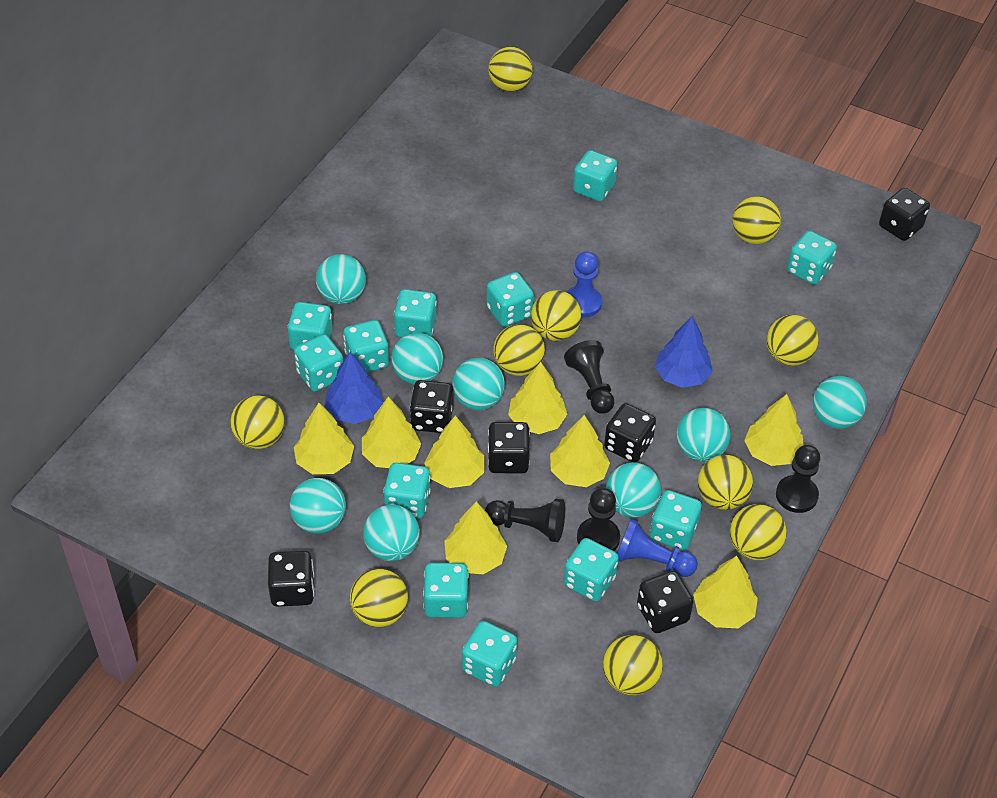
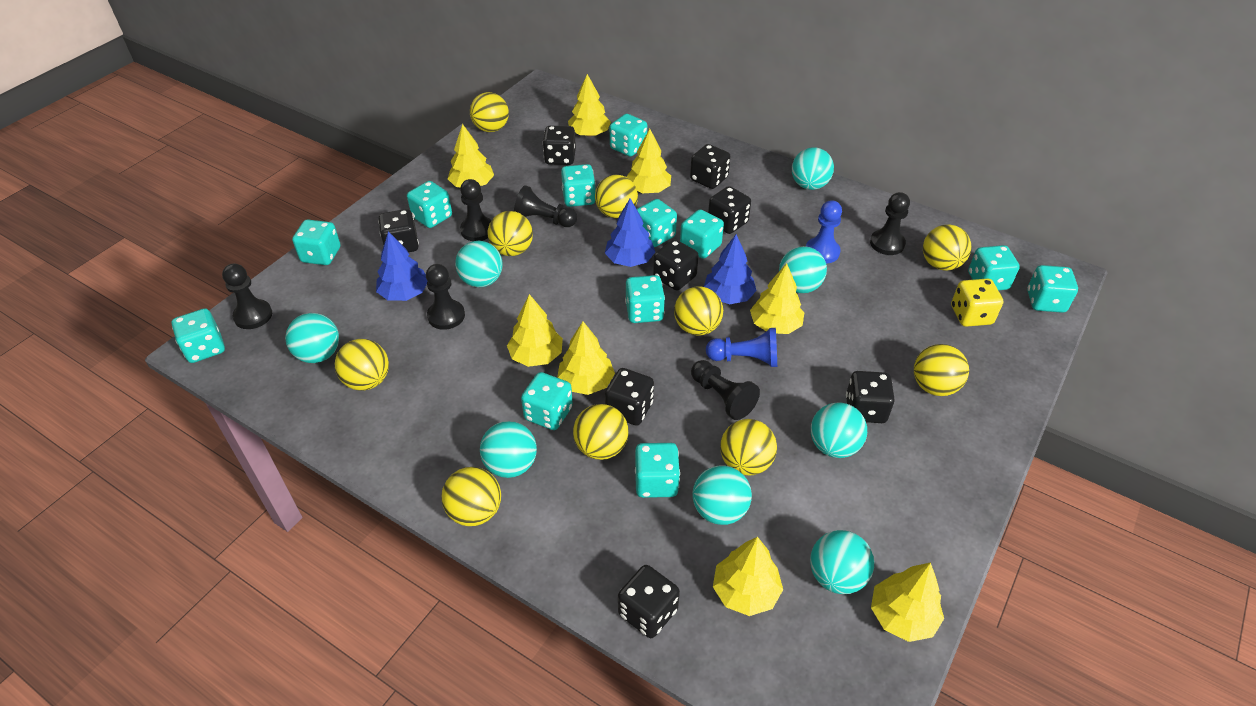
black dice: 6 -> 8
black pawn: 4 -> 6
blue tree: 2 -> 3
yellow dice: 0 -> 1

